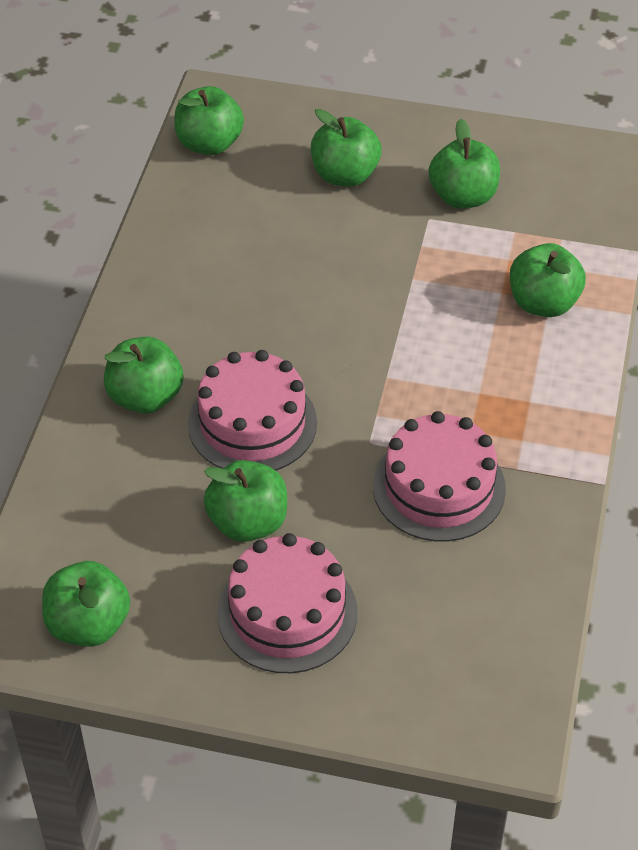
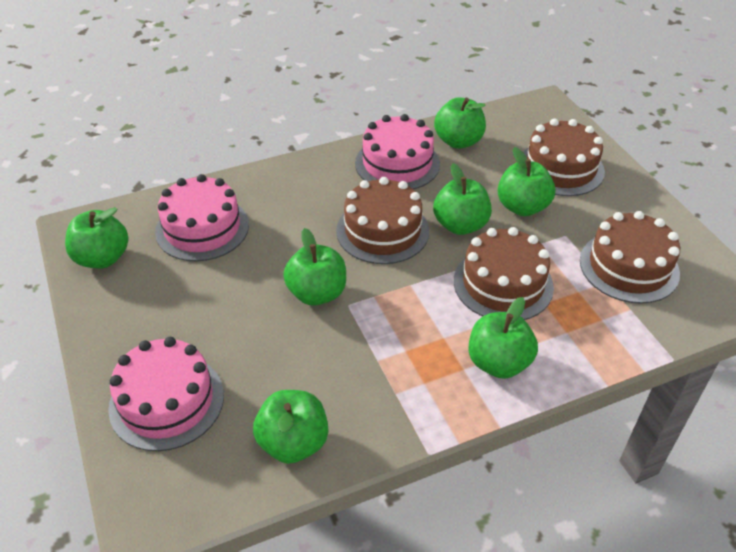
brown cake: 0 -> 4

